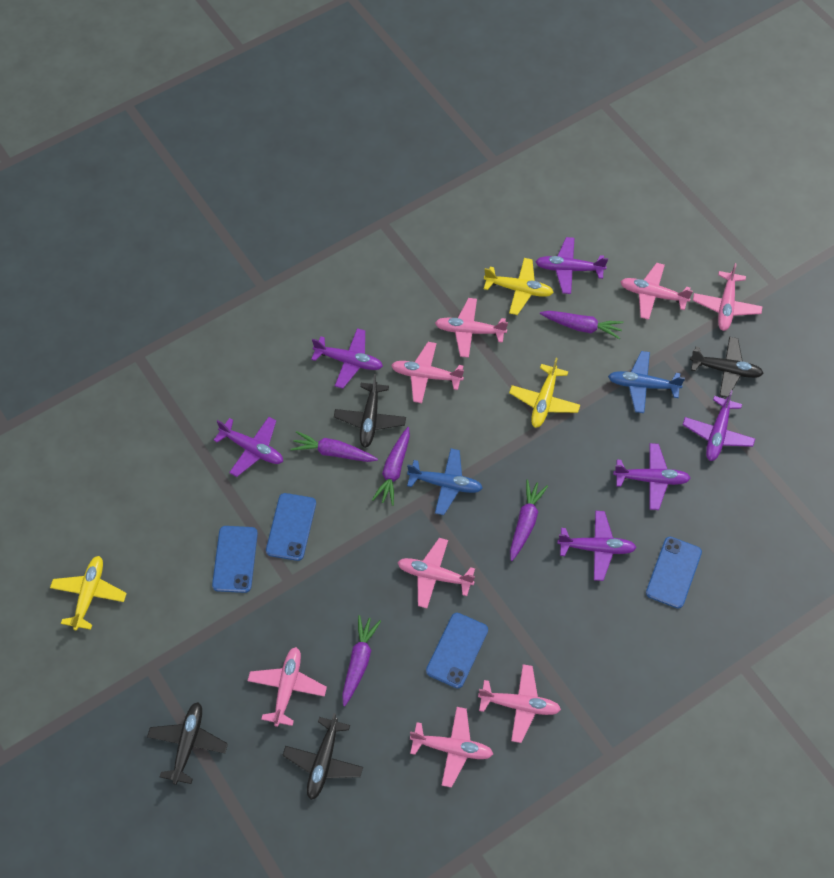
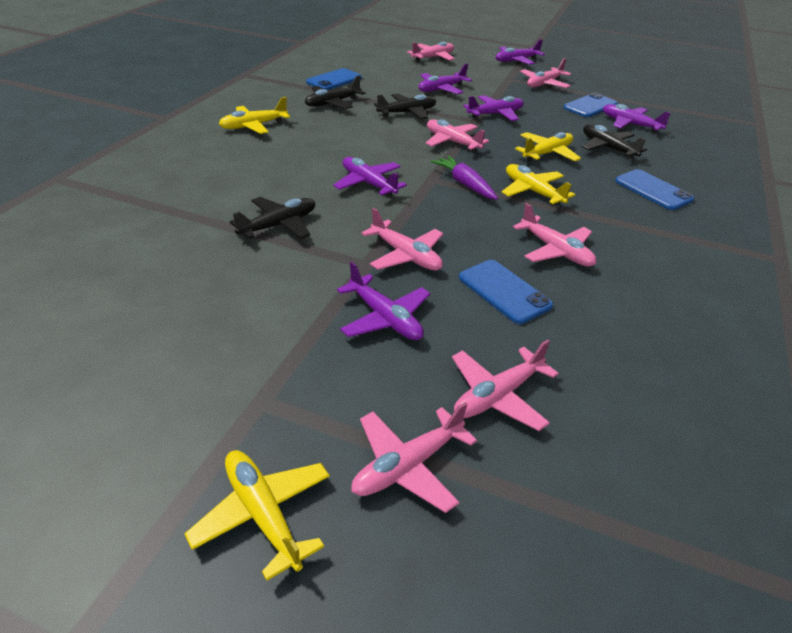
blue plane: 2 -> 0
pink plane: 8 -> 7
purple carrot: 5 -> 1
yellow plane: 3 -> 4

